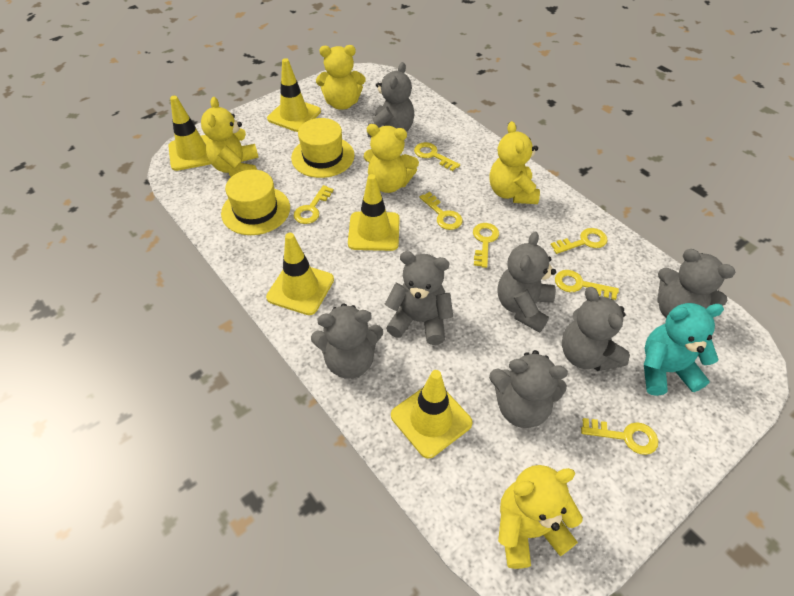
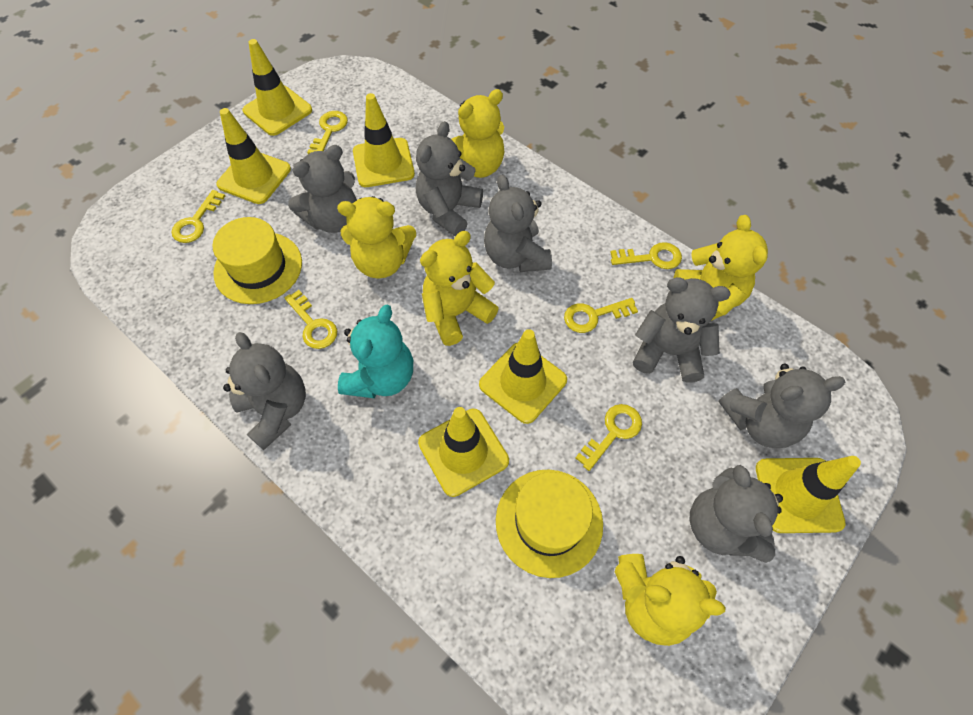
yellow key: 7 -> 6
yellow traffic cone: 5 -> 6

